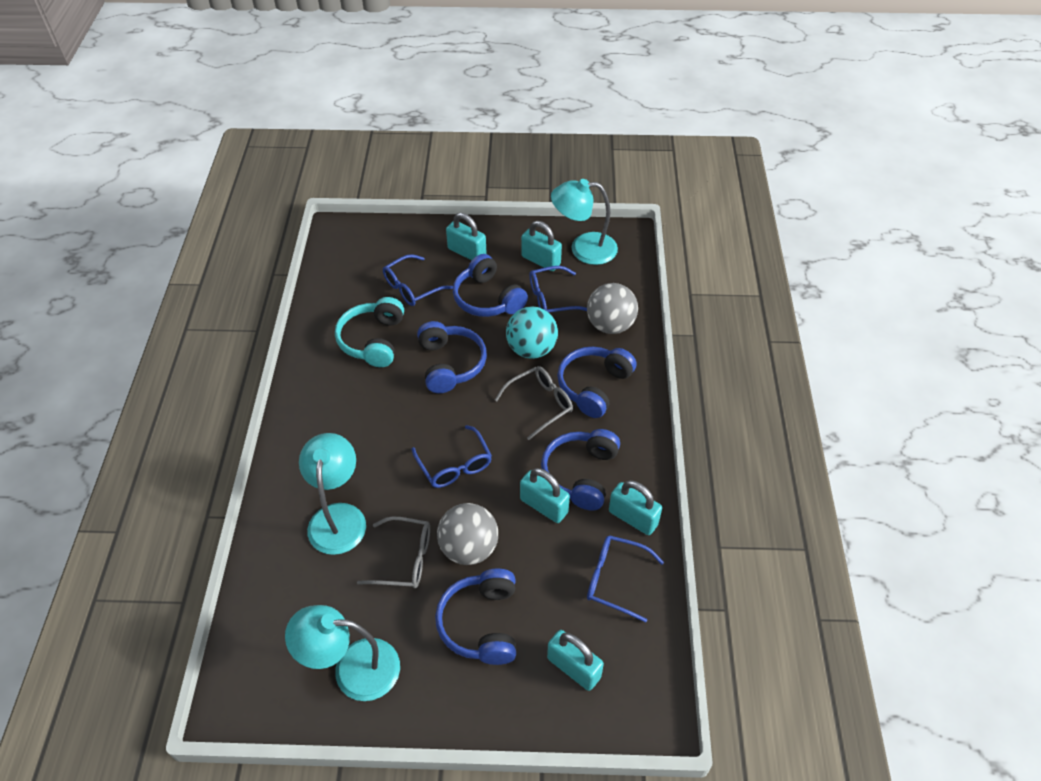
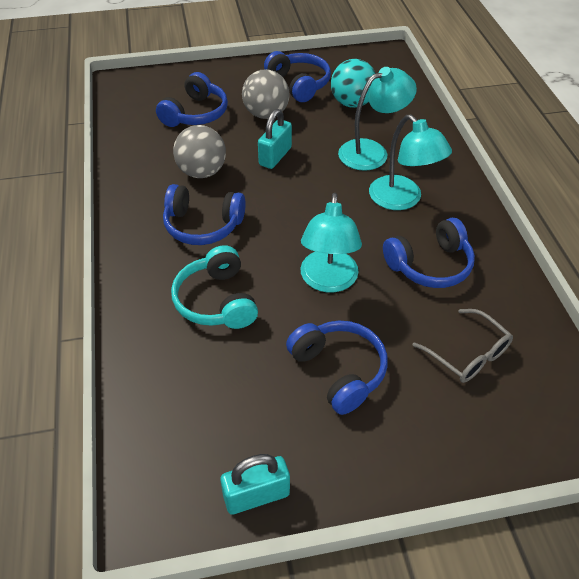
blue glasses: 4 -> 0
grey glasses: 2 -> 1
turquoise padlock: 5 -> 2

